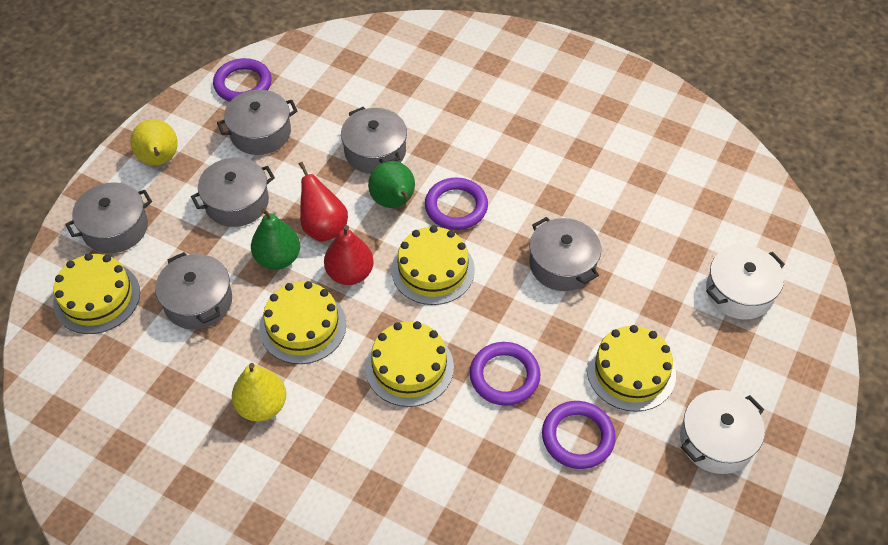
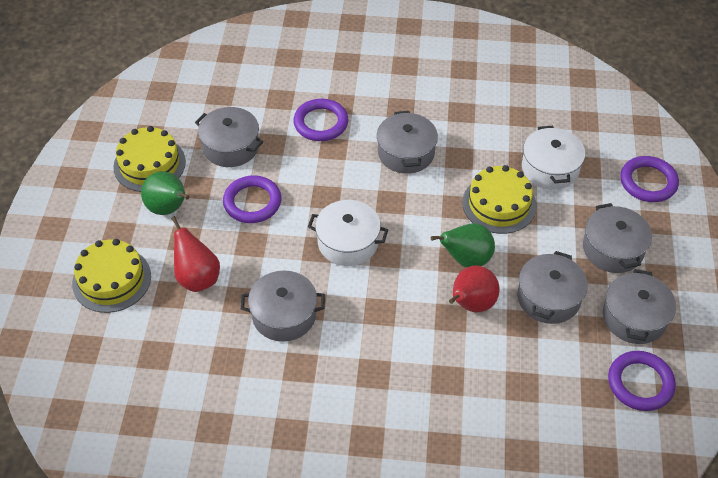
yellow cake: 5 -> 3
yellow pear: 2 -> 0

